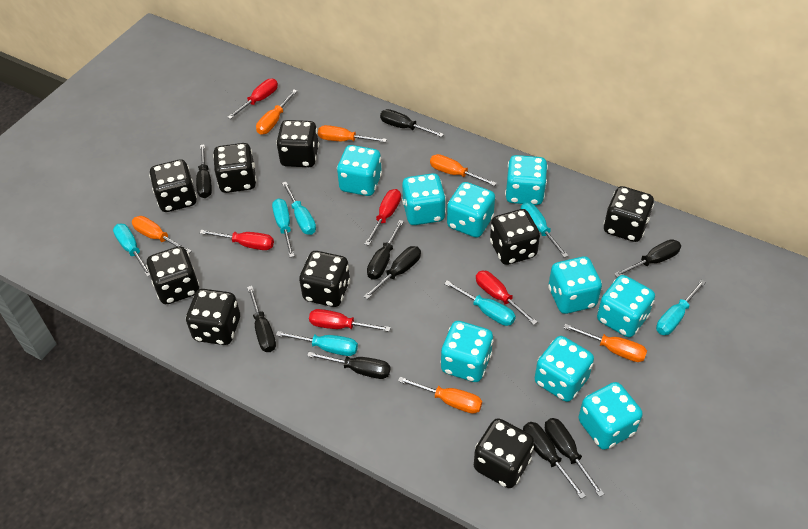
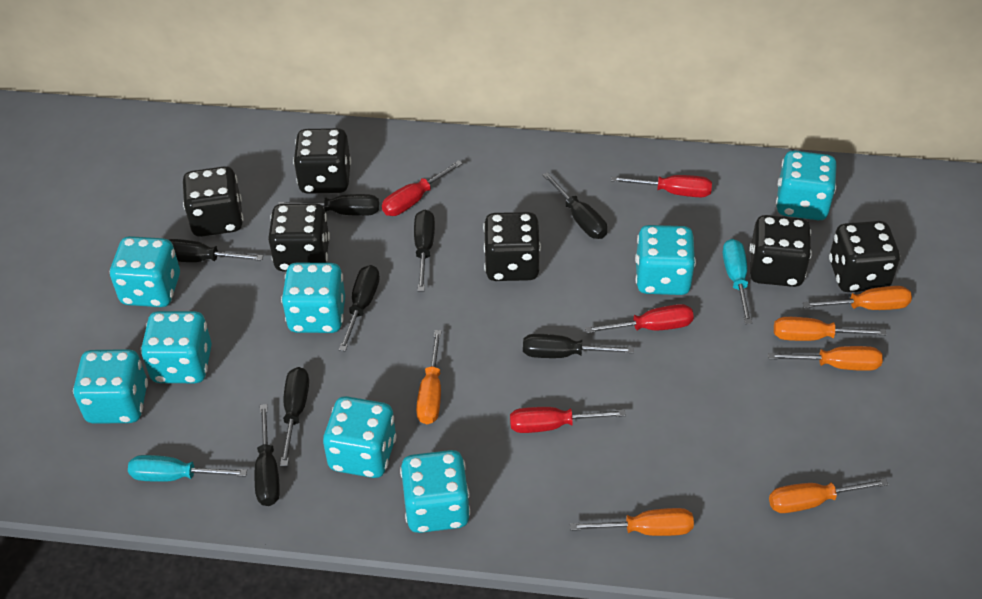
black dice: 9 -> 6
black screwdriver: 9 -> 8
red screwdriver: 5 -> 4
turquoise dice: 9 -> 8
turquoise screwdriver: 7 -> 2

